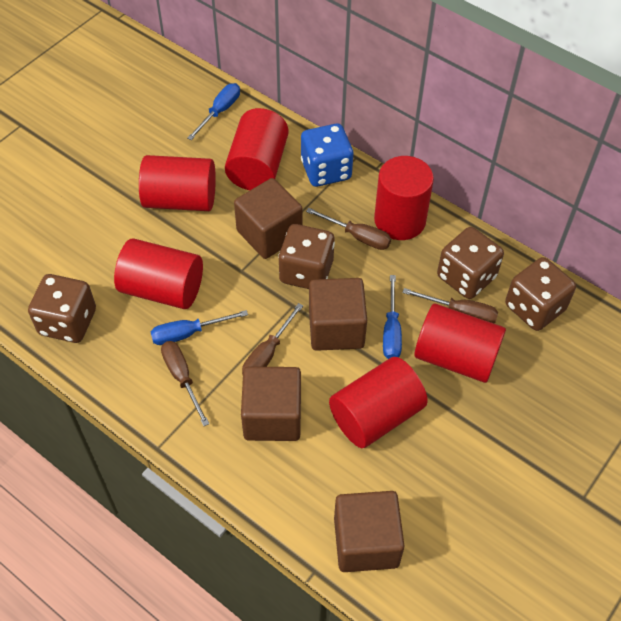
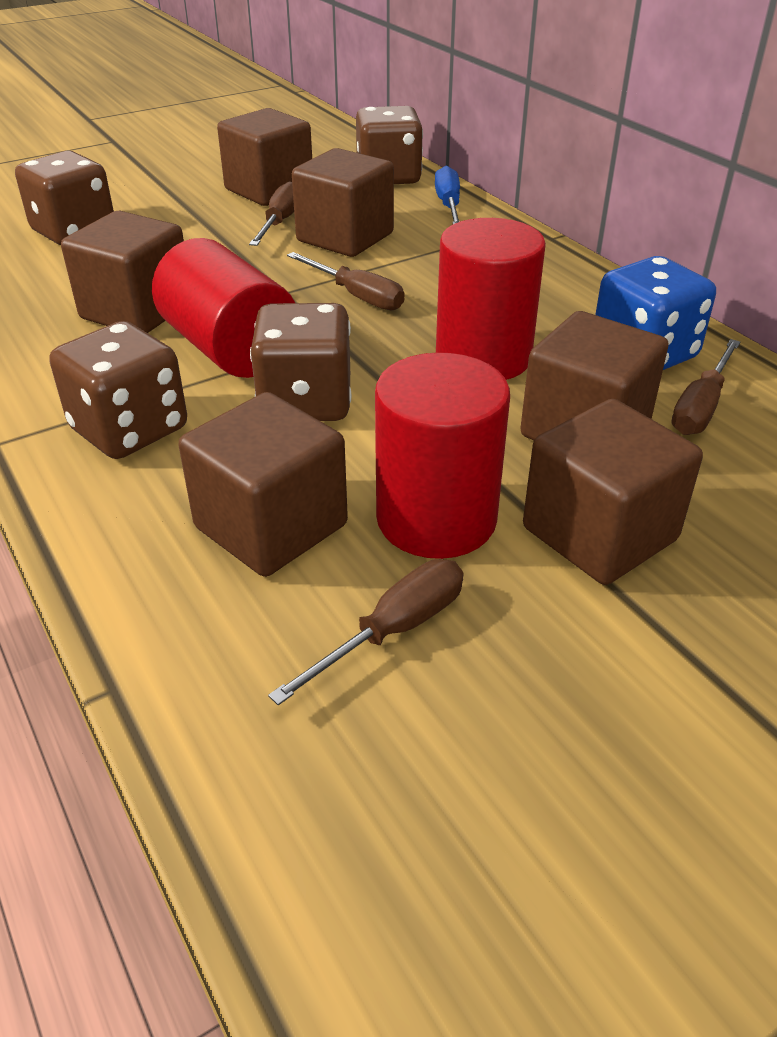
blue screwdriver: 3 -> 1
brown cube: 4 -> 6
red cylinder: 6 -> 3

